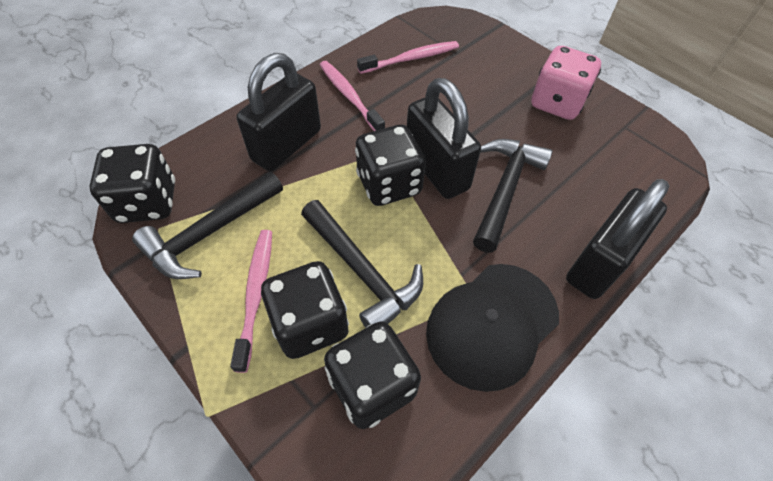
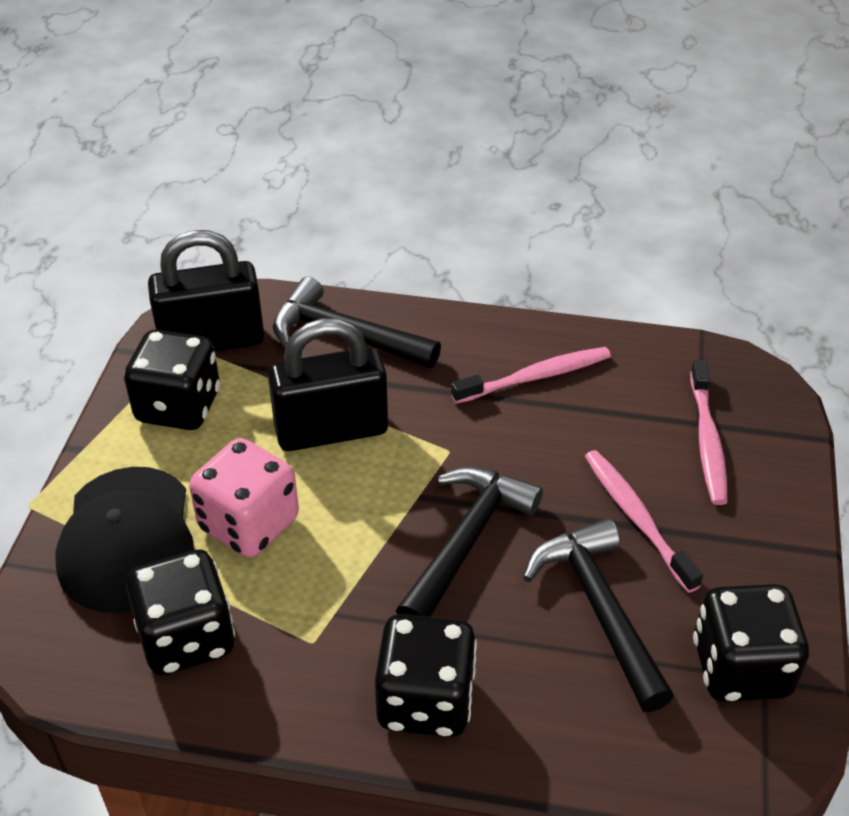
black padlock: 3 -> 2

